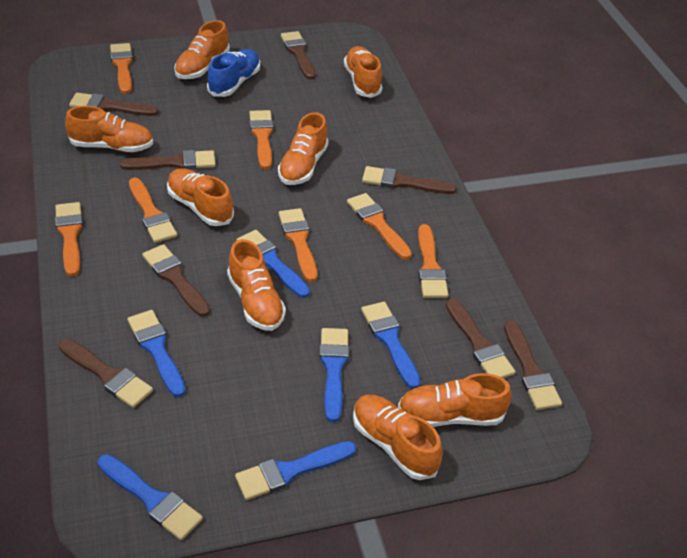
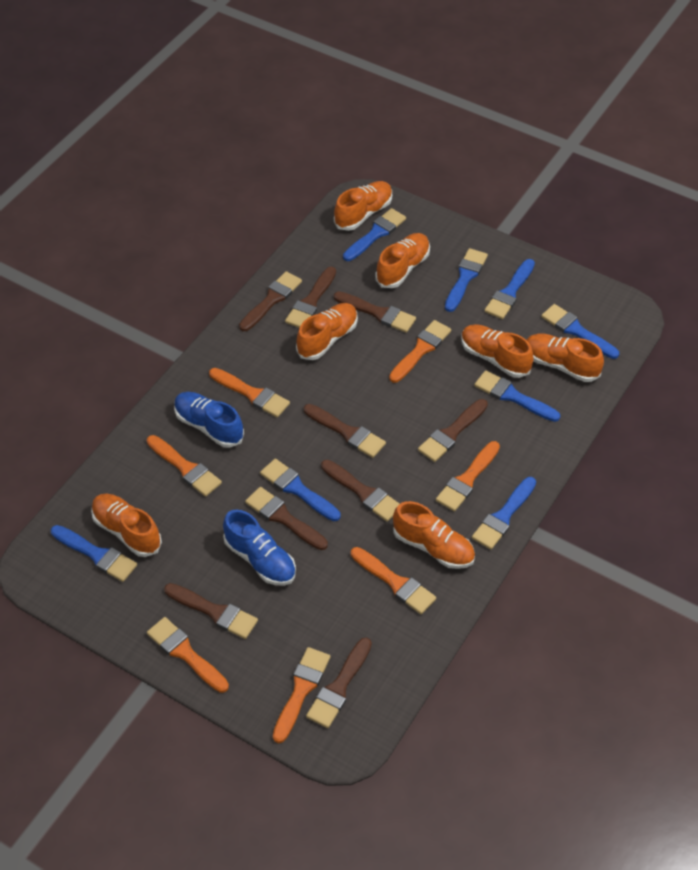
blue brush: 6 -> 8
blue shoe: 1 -> 2
brown brush: 8 -> 9
orange shoe: 8 -> 7

